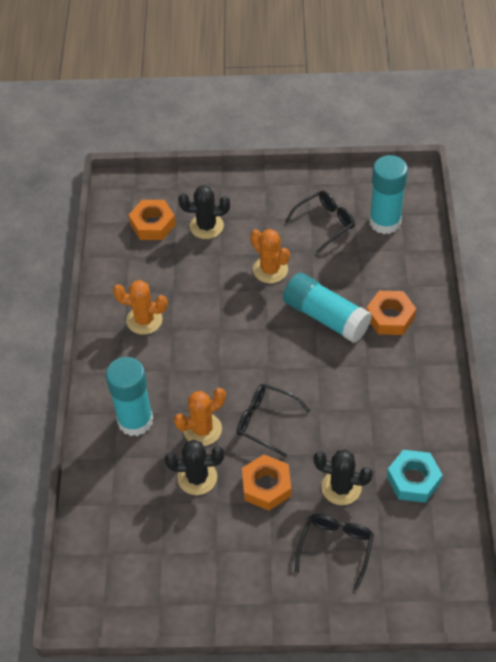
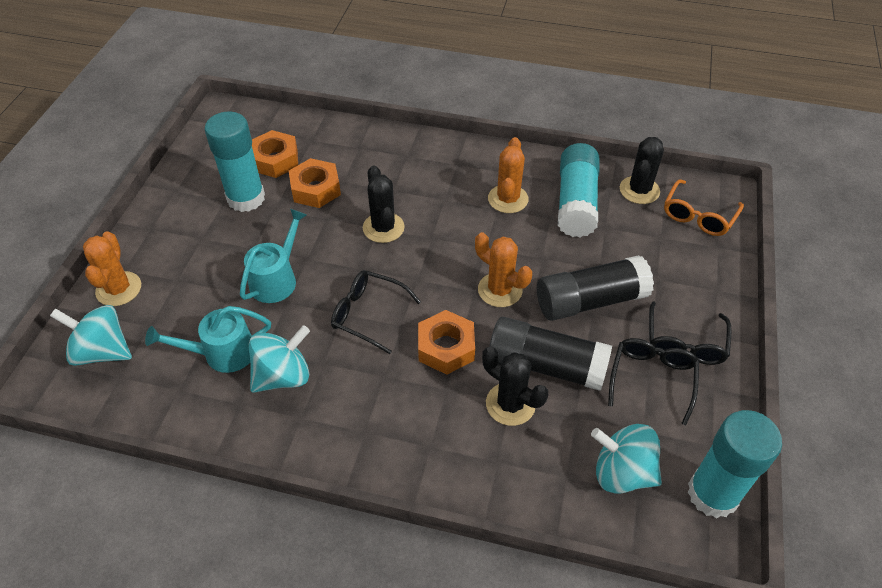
black glue stick: 0 -> 2
orange glasses: 0 -> 1
turquoise nut: 1 -> 0
turquoise spinning top: 0 -> 3
turquoise watering can: 0 -> 2

